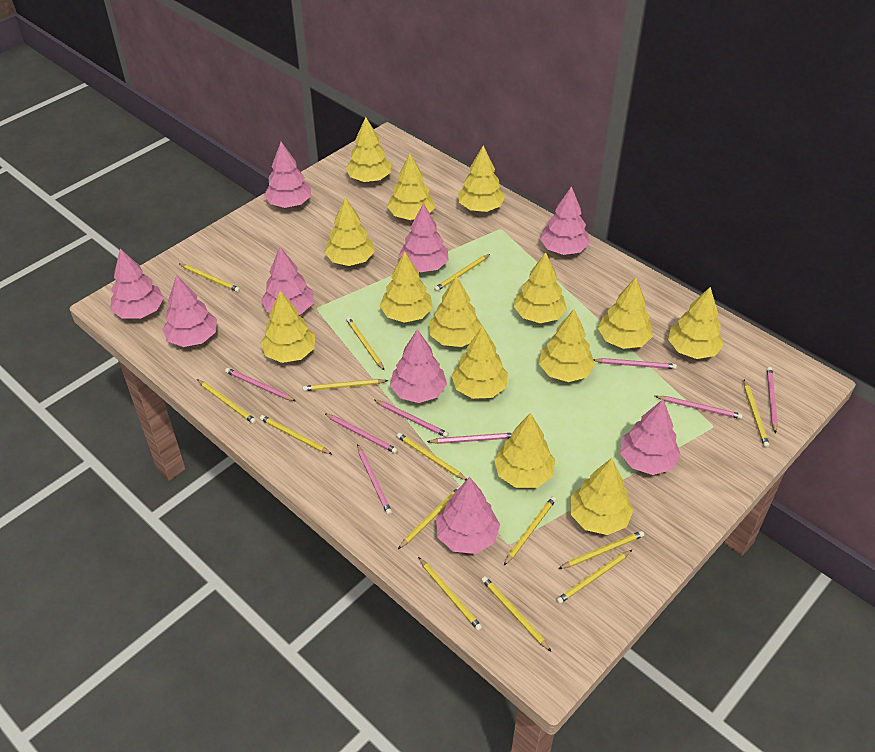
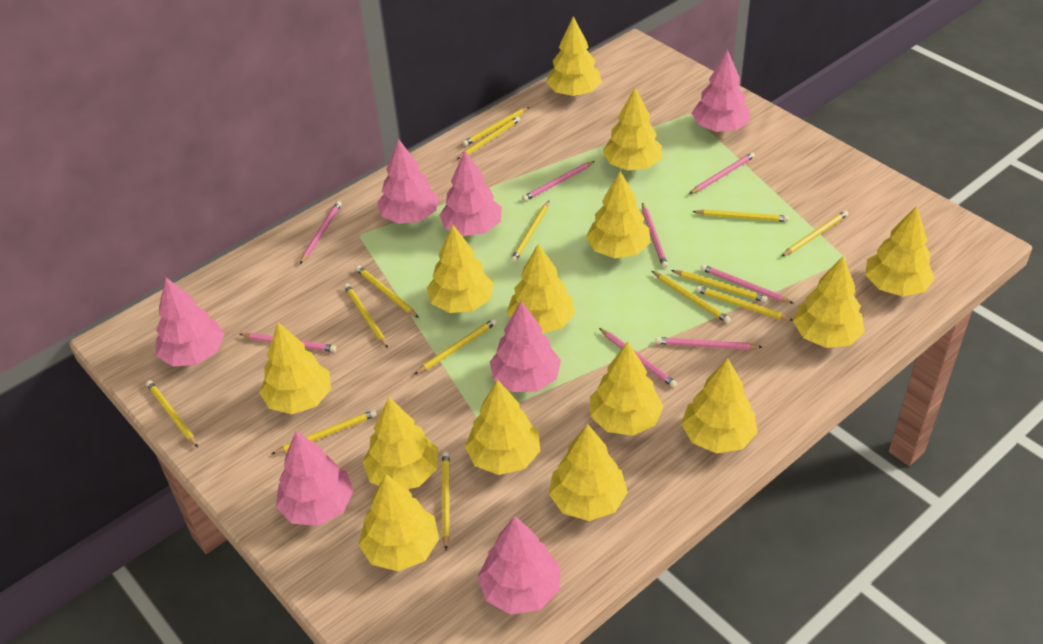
pink tree: 9 -> 7

